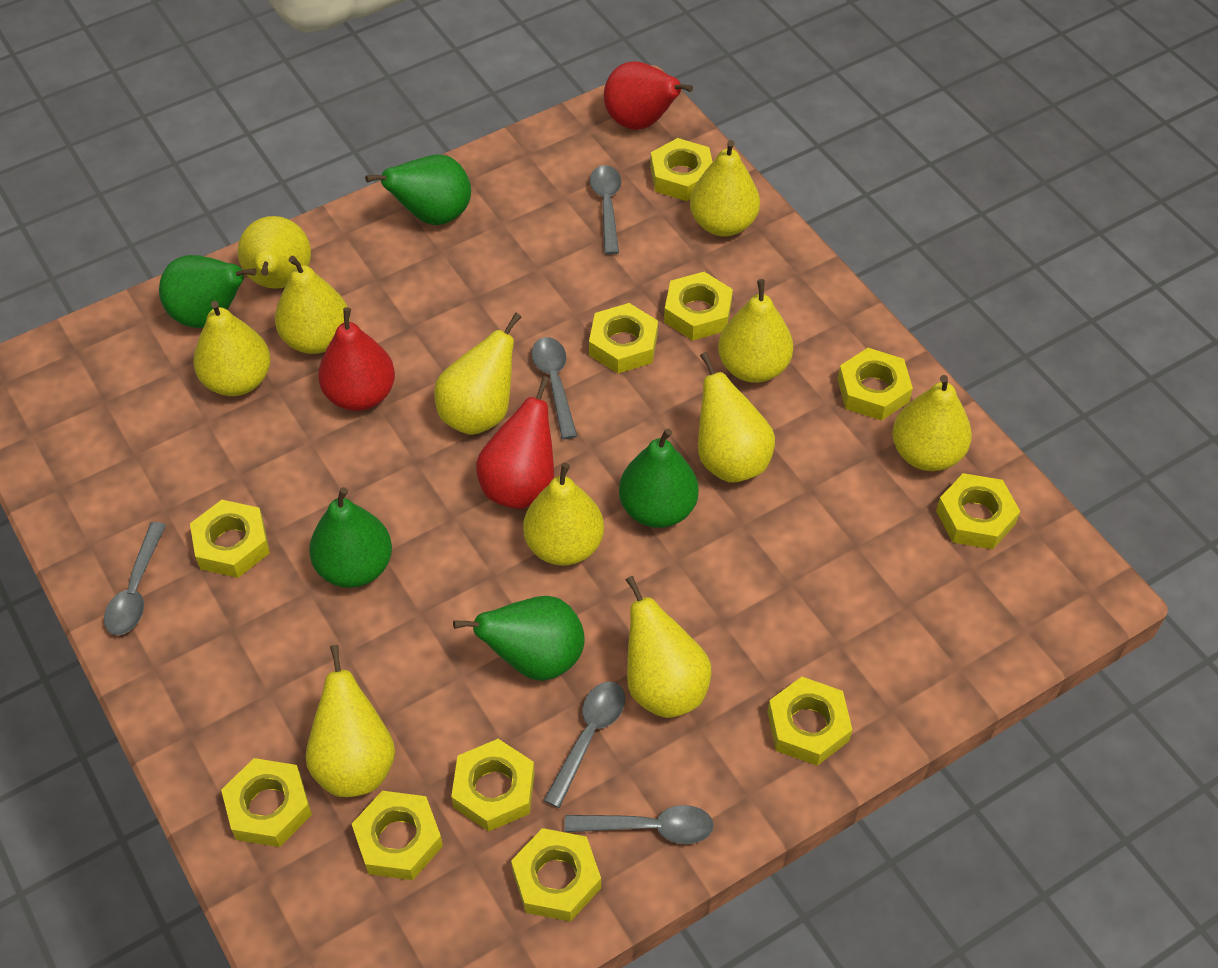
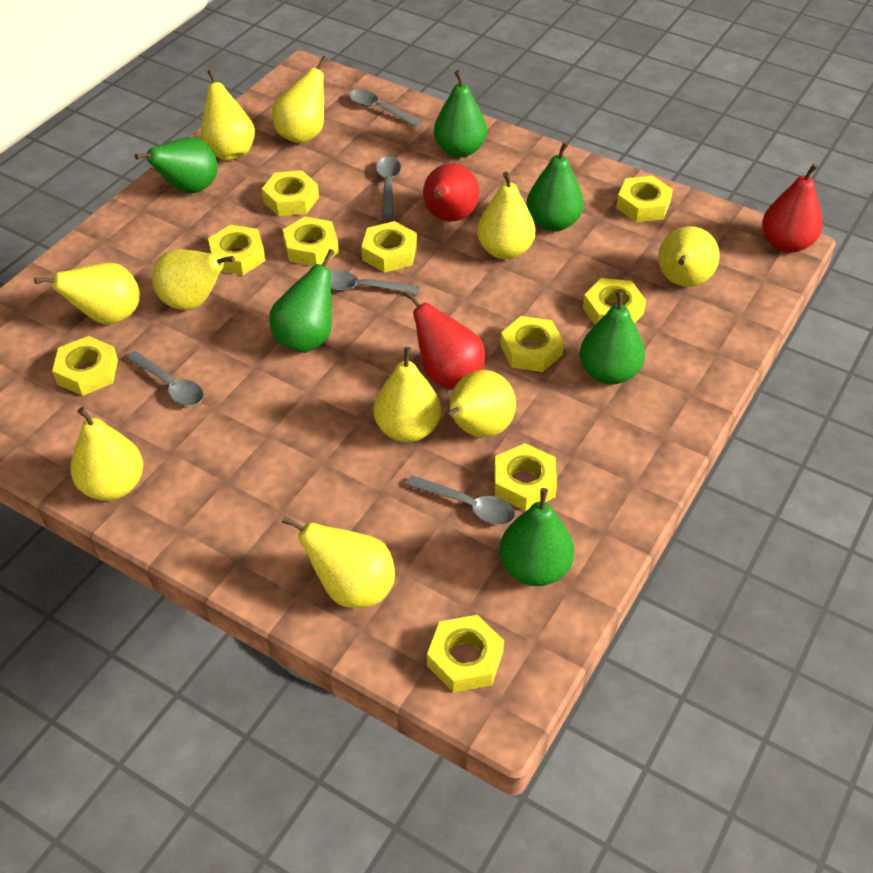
green pear: 5 -> 6
yellow nut: 11 -> 10
yellow pear: 11 -> 10

